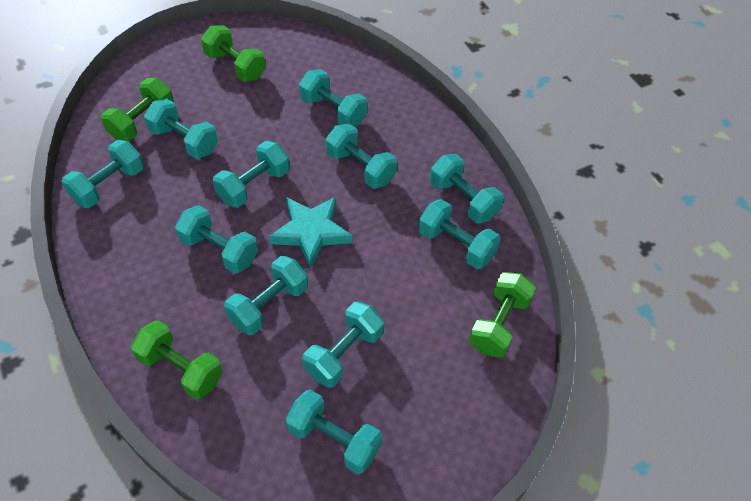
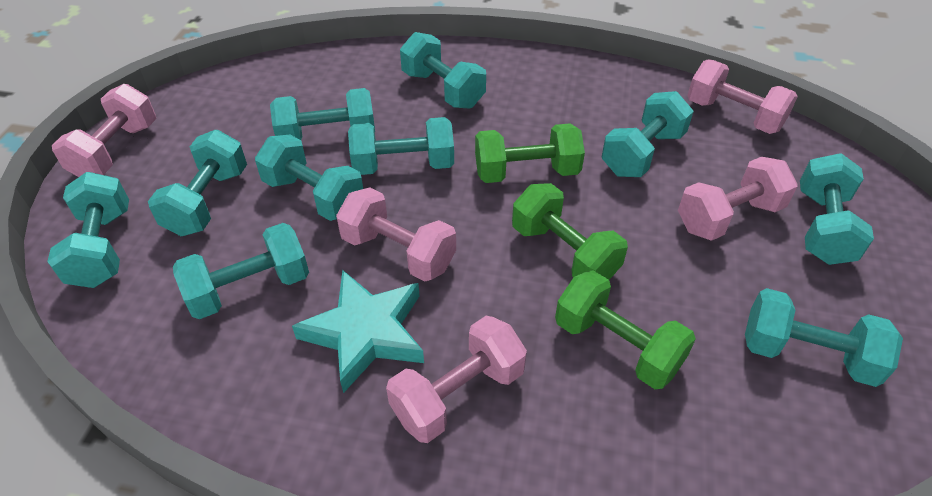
green dumbbell: 4 -> 3
pink dumbbell: 0 -> 5
turquoise dumbbell: 11 -> 10

